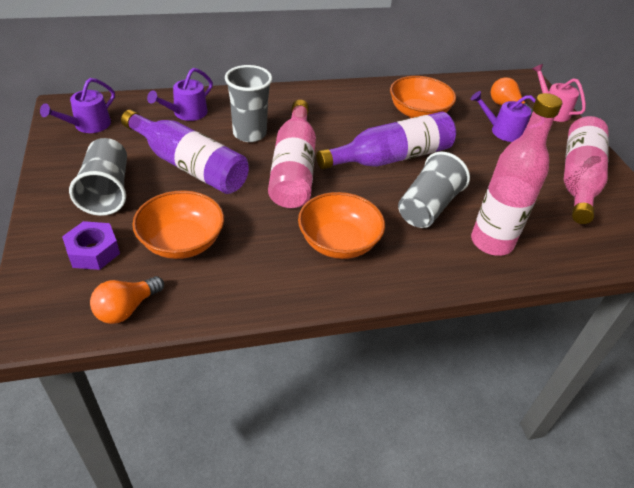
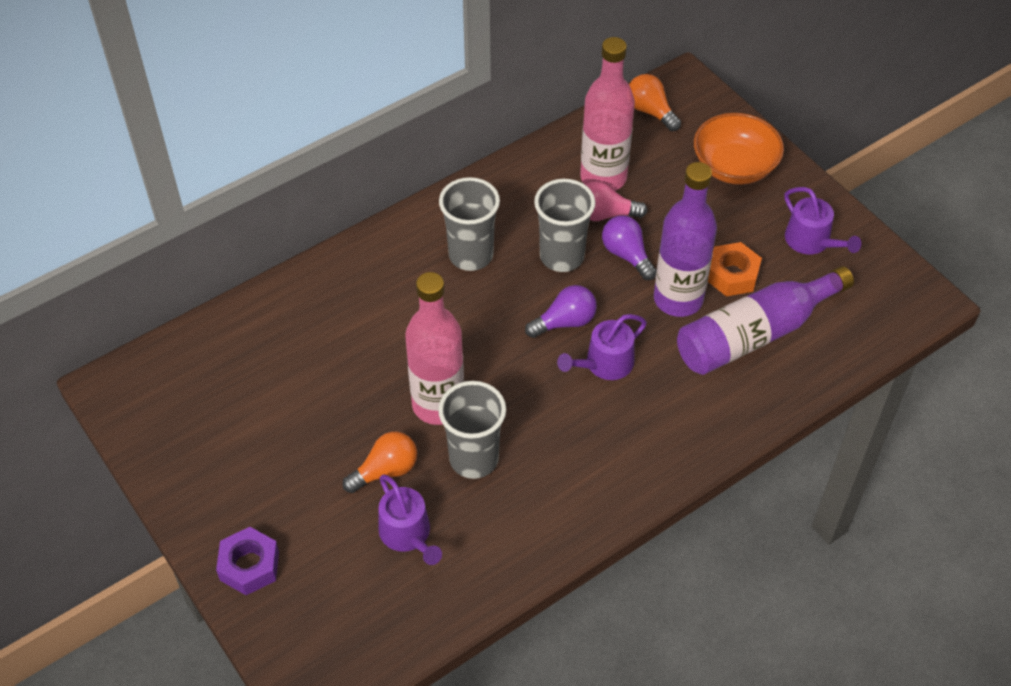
orange bowl: 3 -> 1
orange nut: 0 -> 1
pink bottle: 3 -> 2
pink light bulb: 0 -> 1
pink watering can: 1 -> 0
purple light bulb: 0 -> 2

